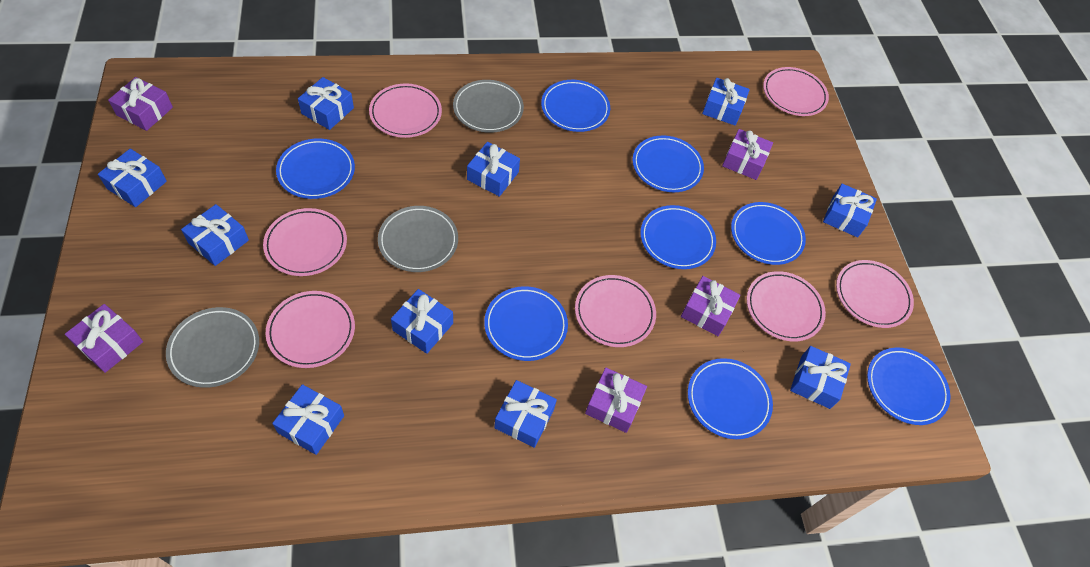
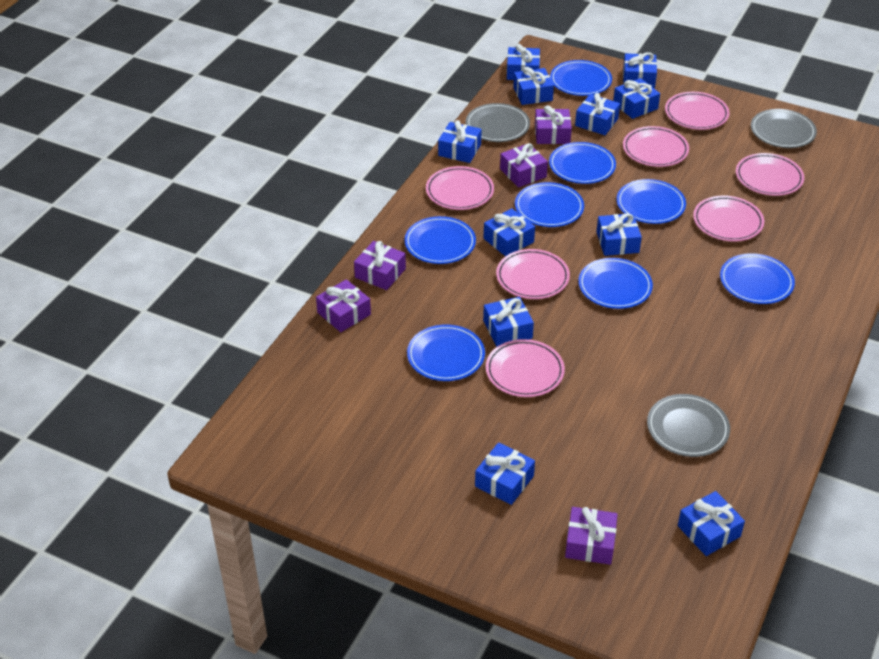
blue gift: 10 -> 11

